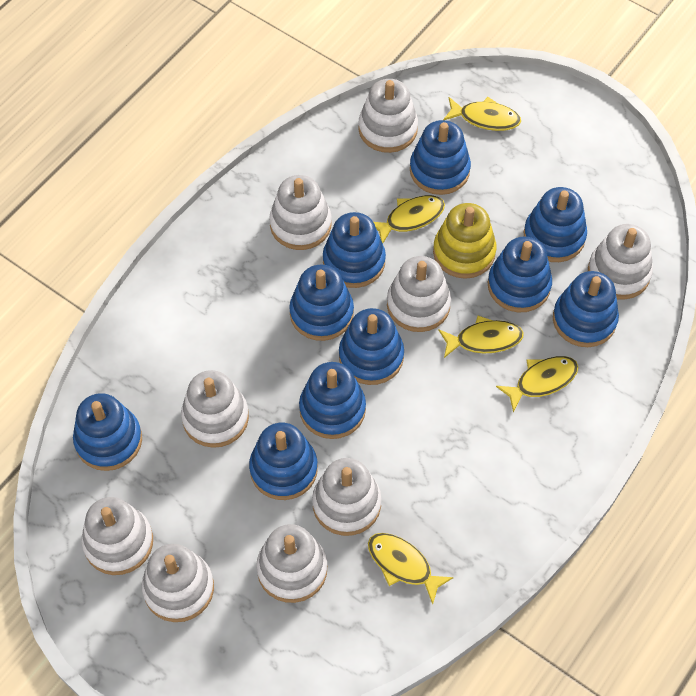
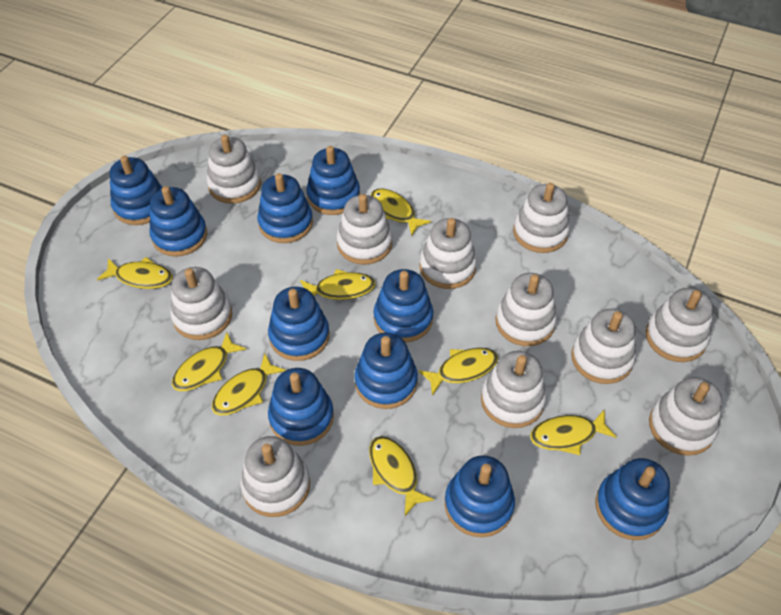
white stacking toy: 9 -> 11
yellow fish: 5 -> 8
yellow stacking toy: 1 -> 0

